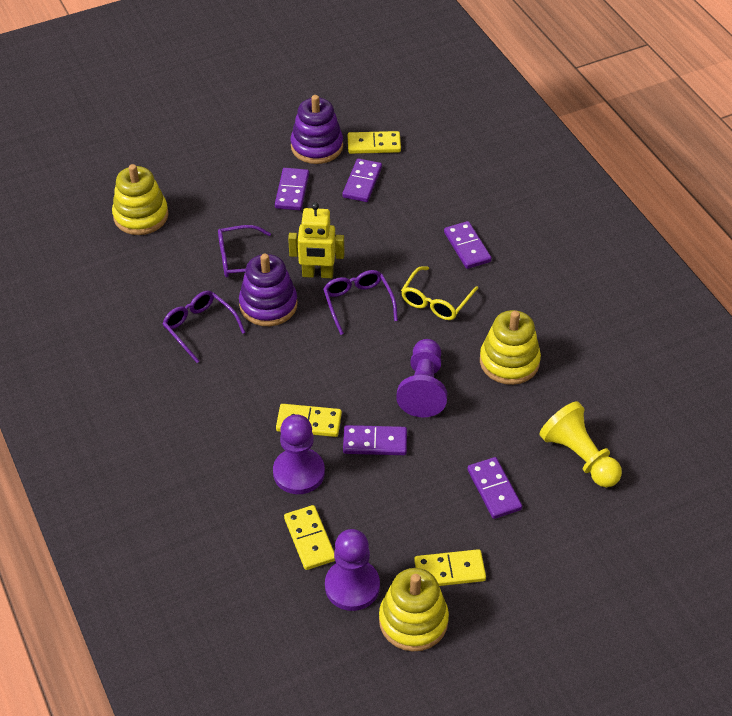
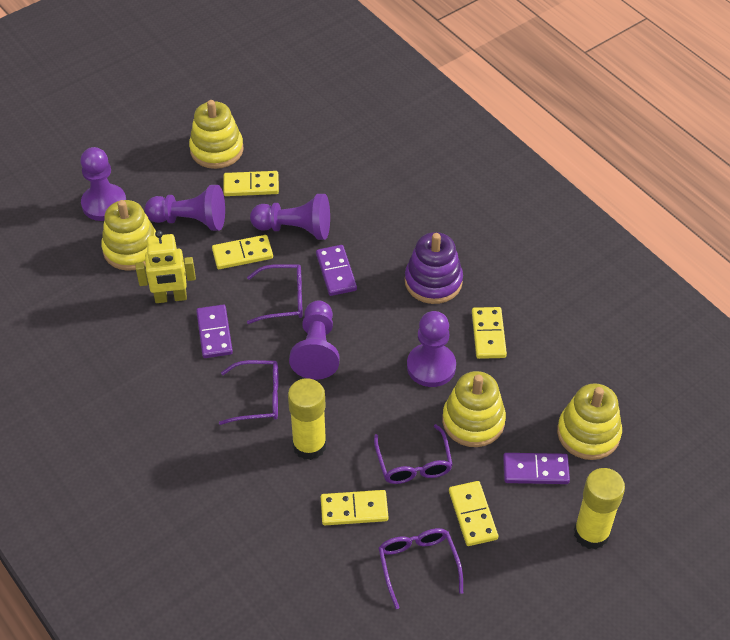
purple domino: 5 -> 3
purple glasses: 3 -> 4
purple pawn: 3 -> 5
purple stacking toy: 2 -> 1
yellow domino: 4 -> 5
yellow glasses: 1 -> 0
yellow glue stick: 0 -> 2
yellow pawn: 1 -> 0
yellow stacking toy: 3 -> 4

